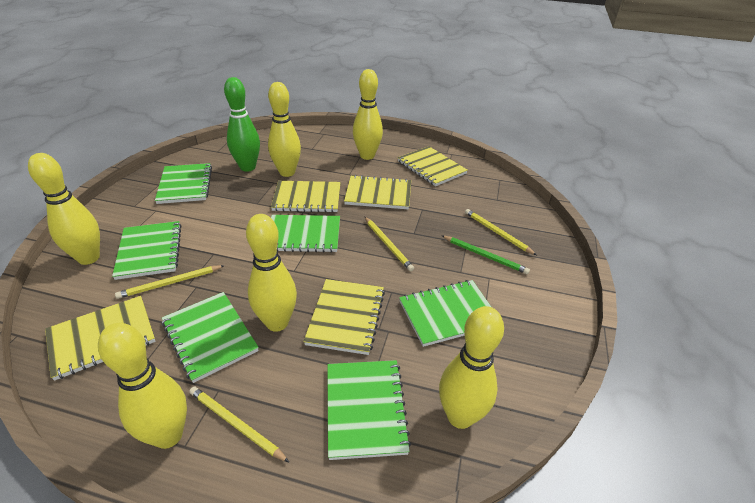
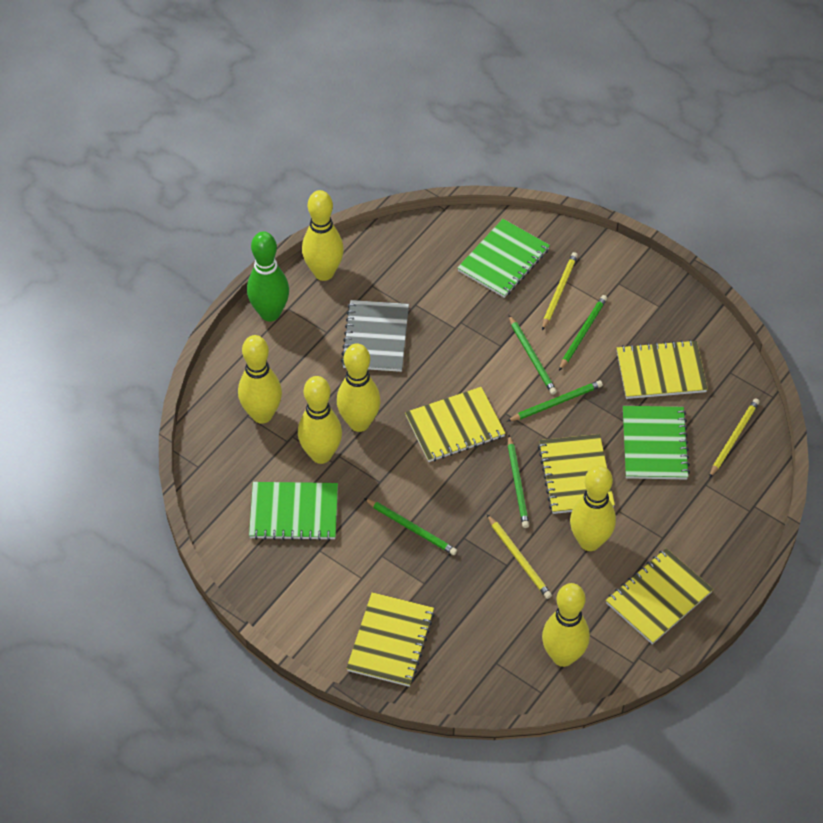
green notebook: 6 -> 3
green pencil: 1 -> 5
grey notebook: 0 -> 1
yellow pencil: 4 -> 3

